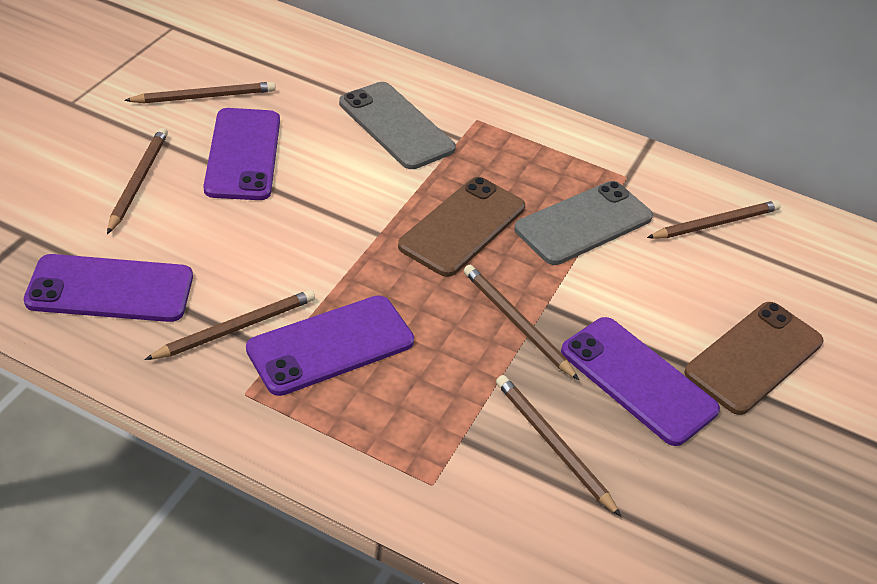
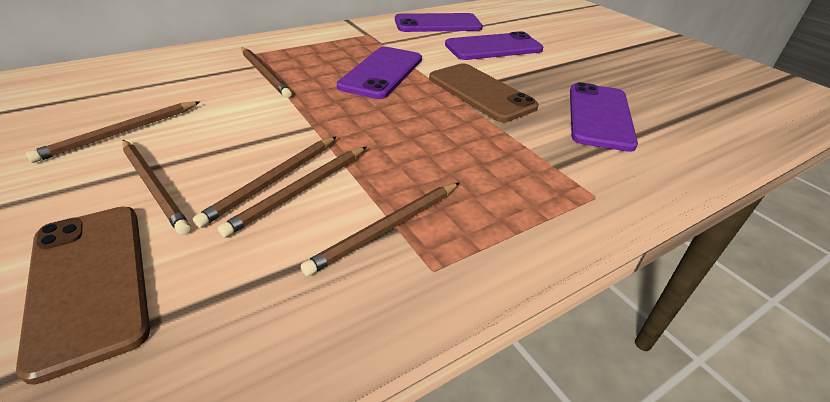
grey phone: 2 -> 0

